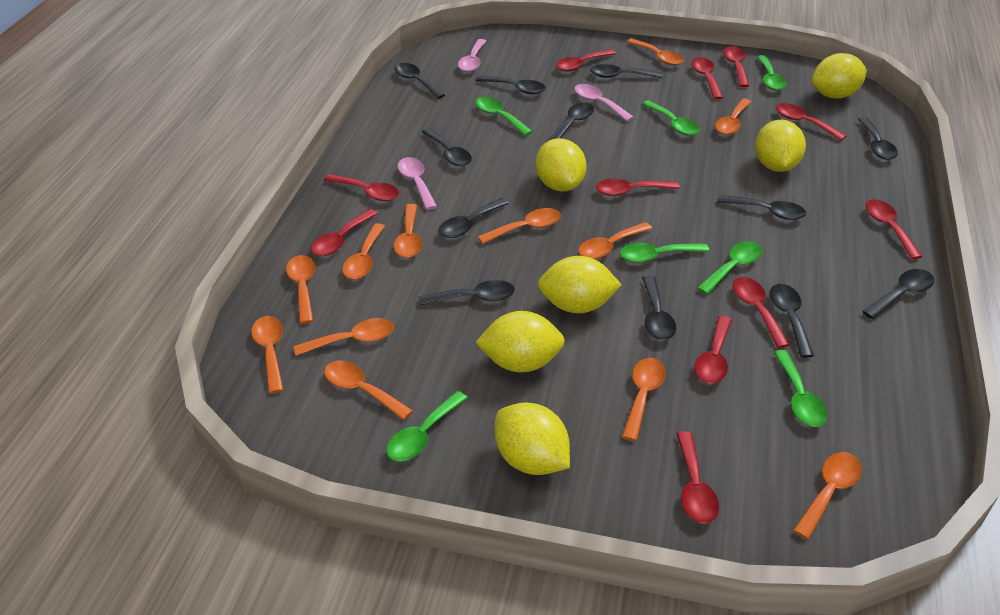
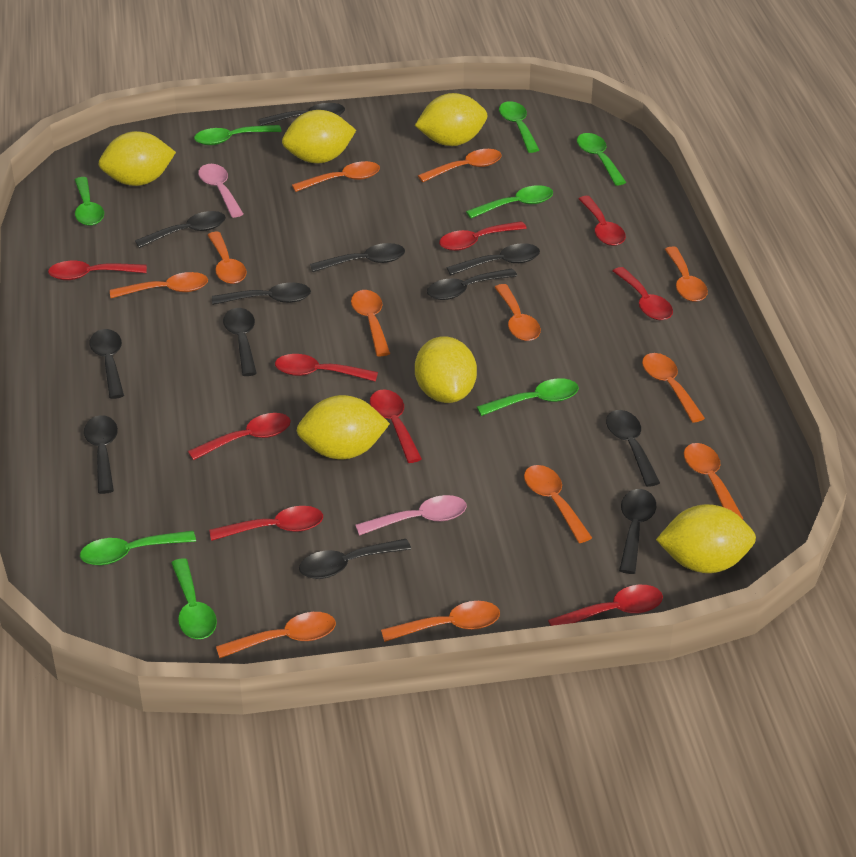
green spoon: 7 -> 8
pink spoon: 3 -> 2
red spoon: 11 -> 9

